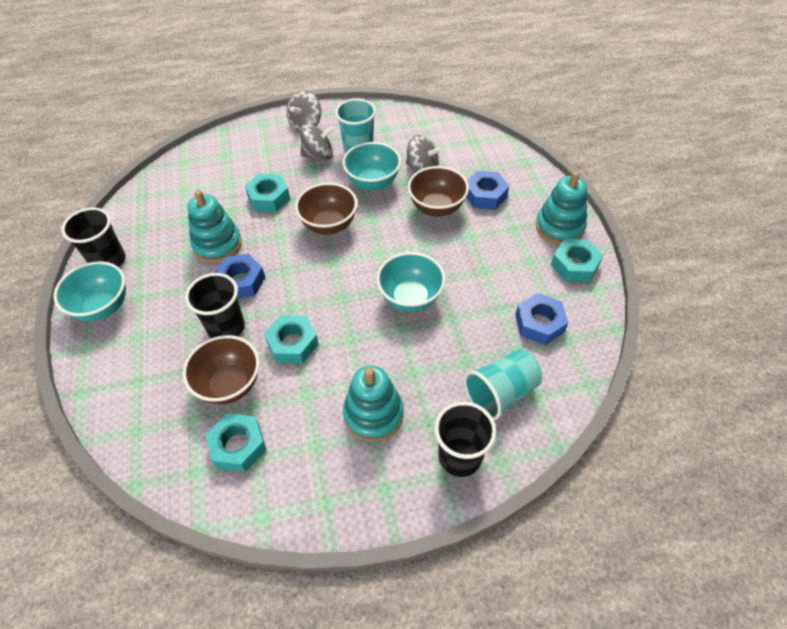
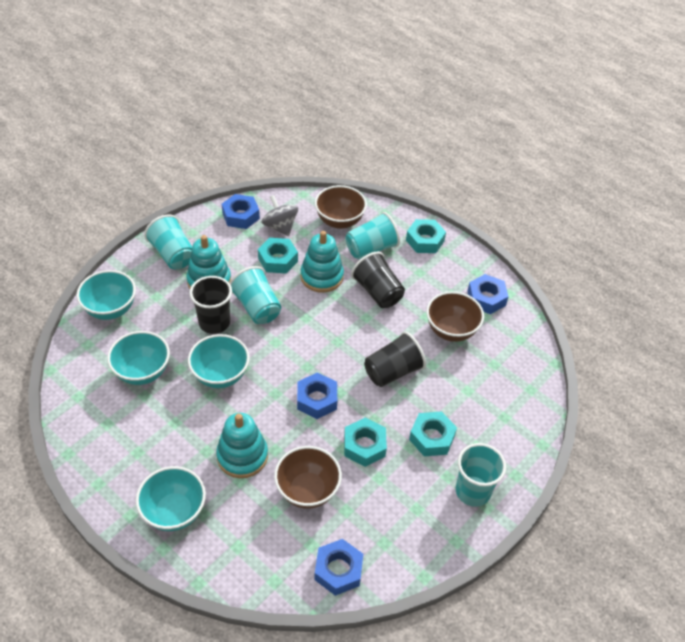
blue nut: 3 -> 4
grey spinning top: 3 -> 1
turquoise bowl: 3 -> 4
turquoise cup: 2 -> 4

